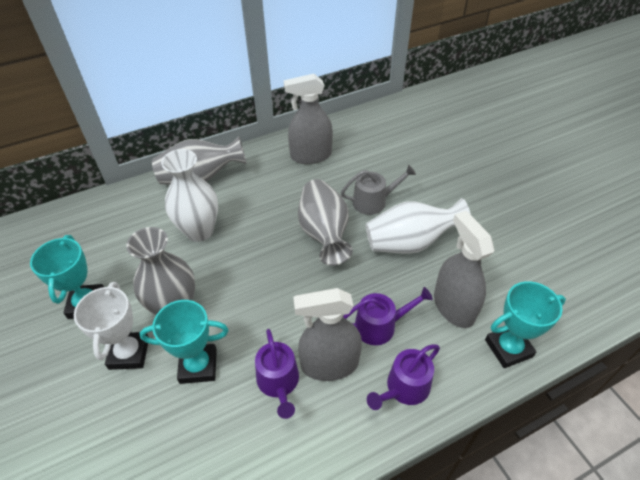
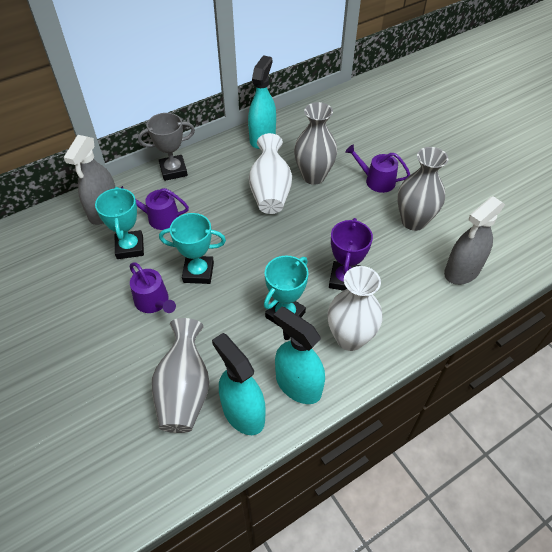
grey spray bottle: 3 -> 2
grey trophy: 0 -> 1
grey watering can: 1 -> 0
purple trophy: 0 -> 1
turquoise spray bottle: 0 -> 3
white trophy: 1 -> 0

